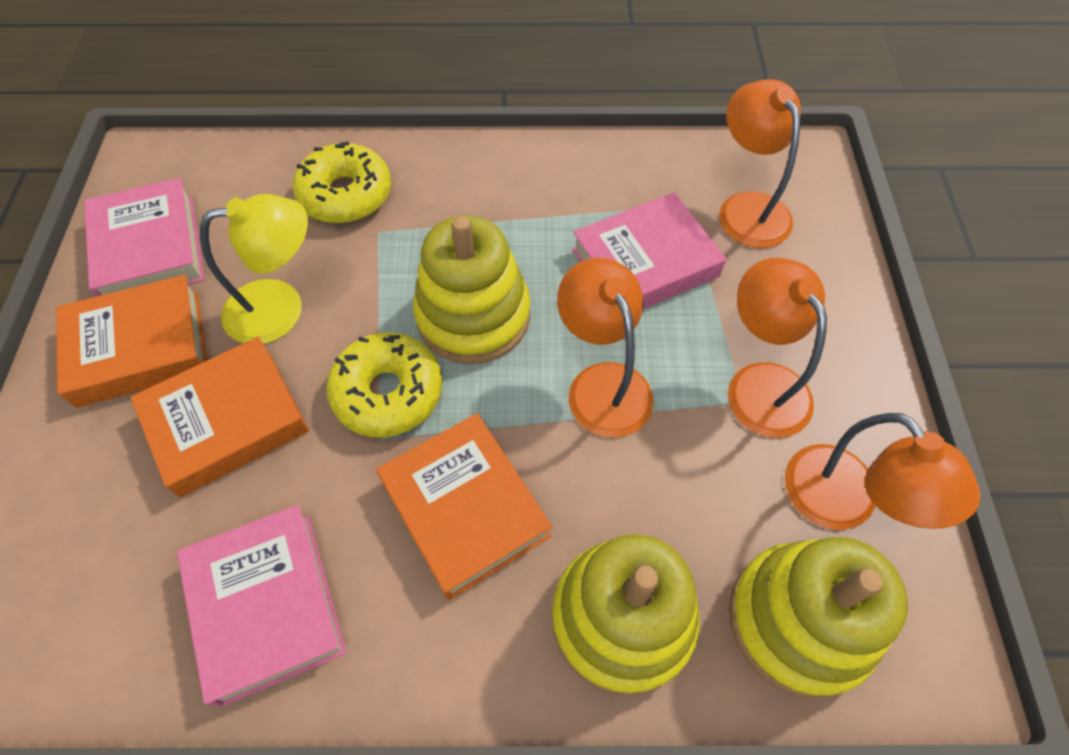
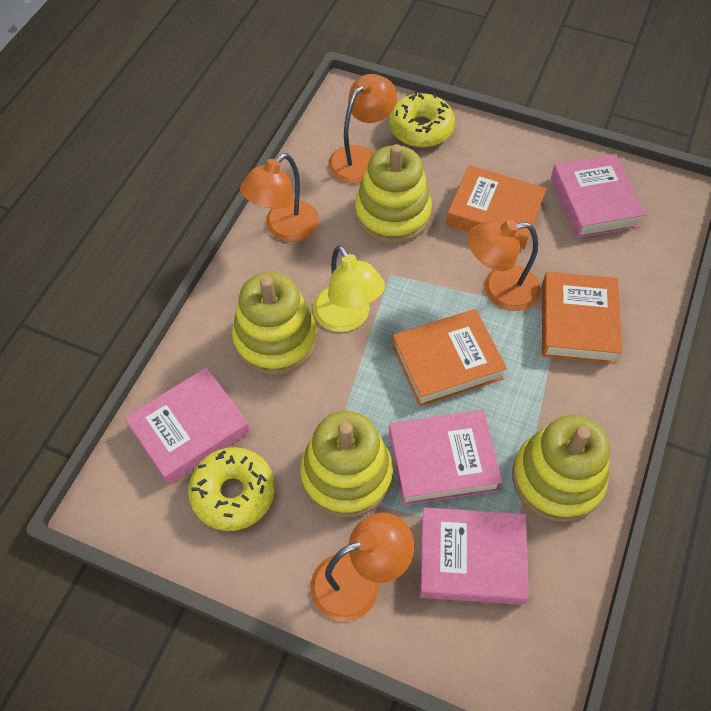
pink book: 3 -> 4
yellow stacking toy: 3 -> 4

